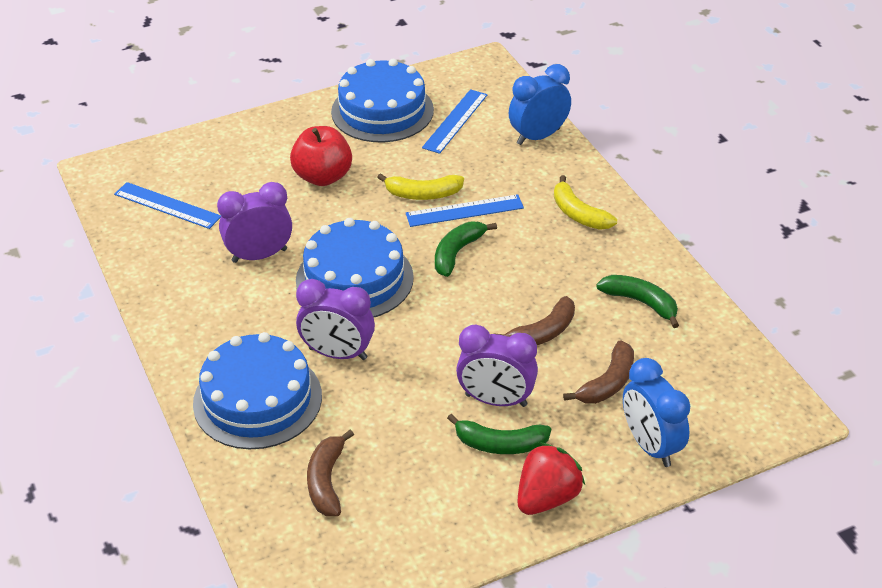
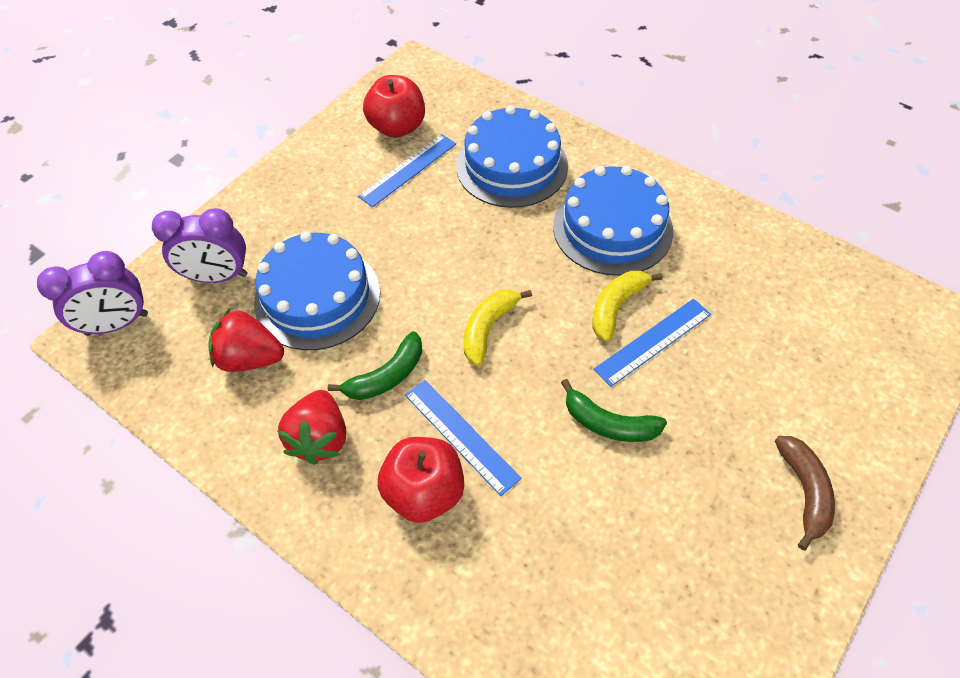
blue clock: 2 -> 0
brown banana: 3 -> 1
green banana: 3 -> 2
purple clock: 3 -> 2
red apple: 1 -> 2
red strawberry: 1 -> 2

